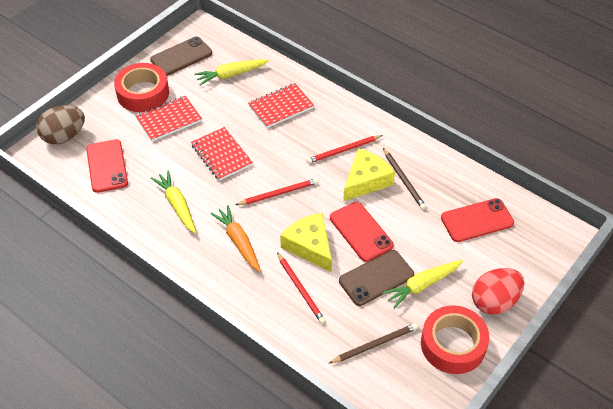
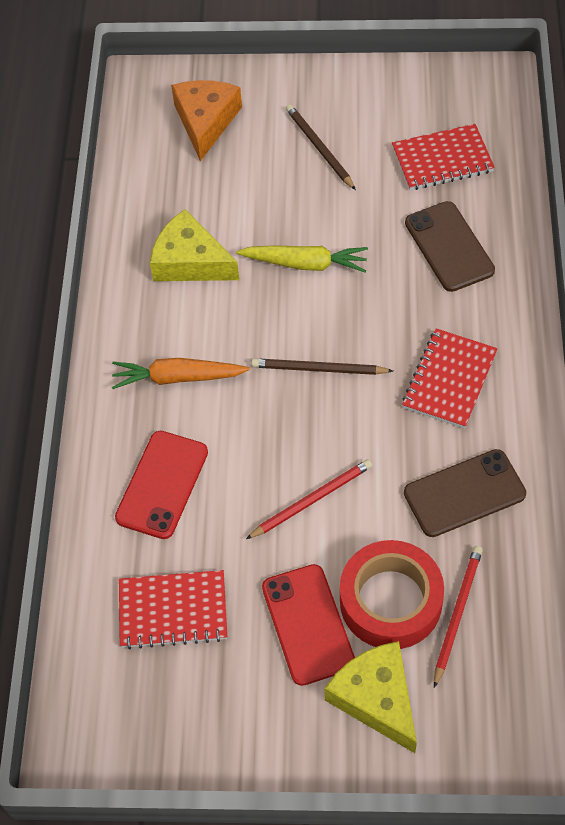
brown egg: 1 -> 0
orange cheese: 0 -> 1
red egg: 1 -> 0
red pencil: 3 -> 2
red phone: 3 -> 2
red tape: 2 -> 1
yellow carrot: 3 -> 1

